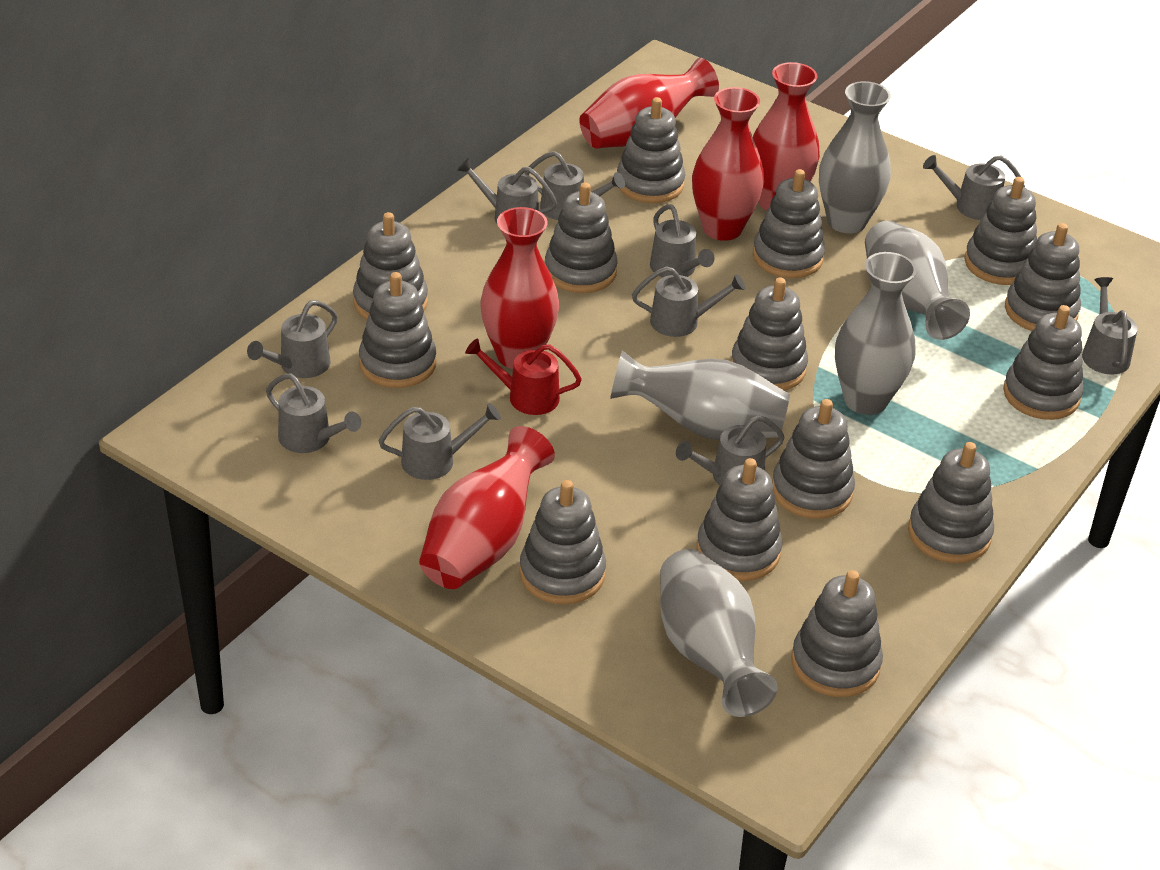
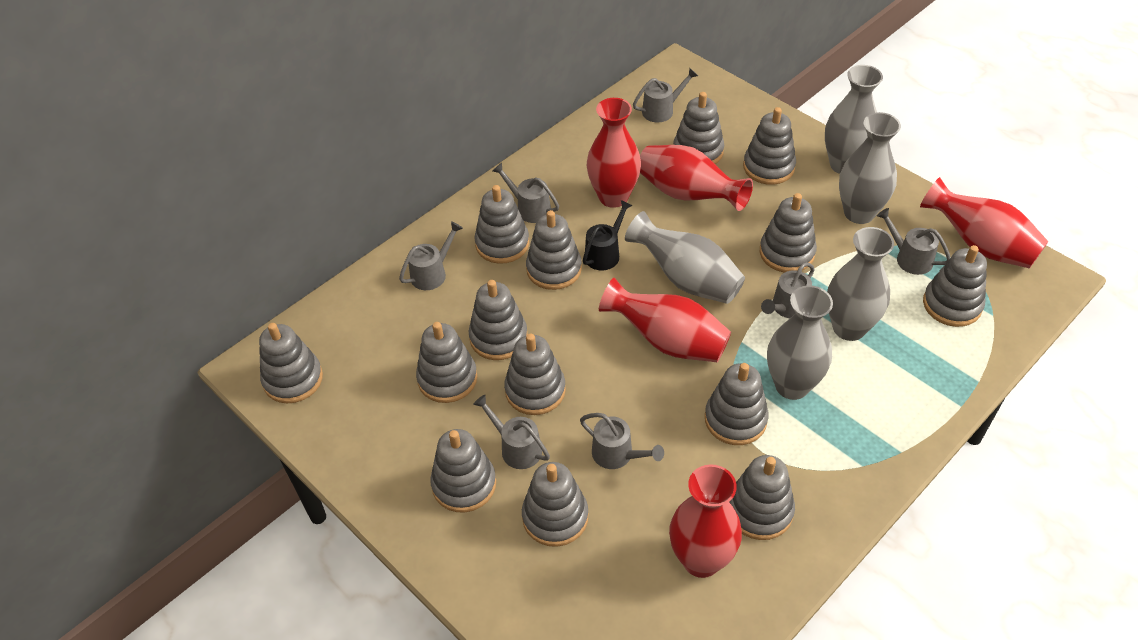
black watering can: 0 -> 1
grey watering can: 10 -> 7
red watering can: 1 -> 0

